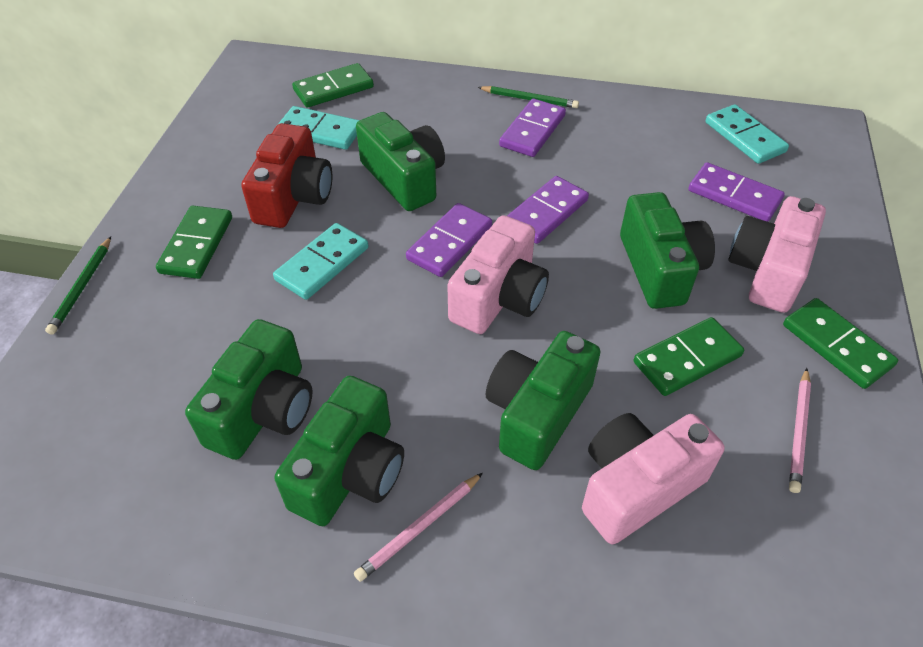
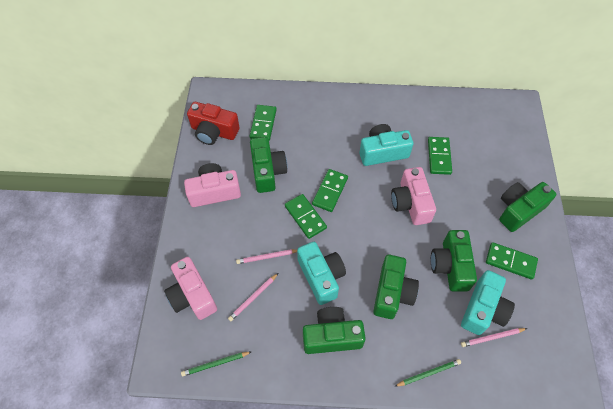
green domino: 4 -> 5
pink pencil: 2 -> 3
purple domino: 4 -> 0
turquoise camera: 0 -> 3
turquoise domino: 3 -> 0

